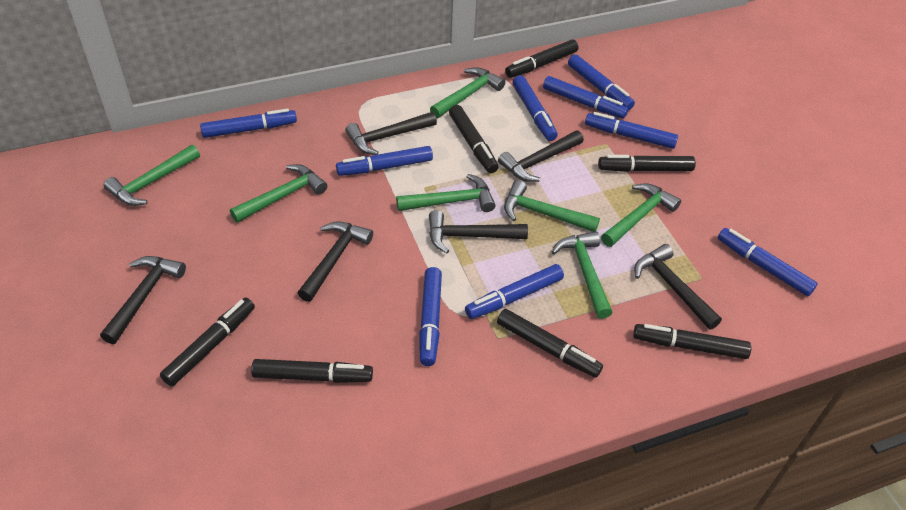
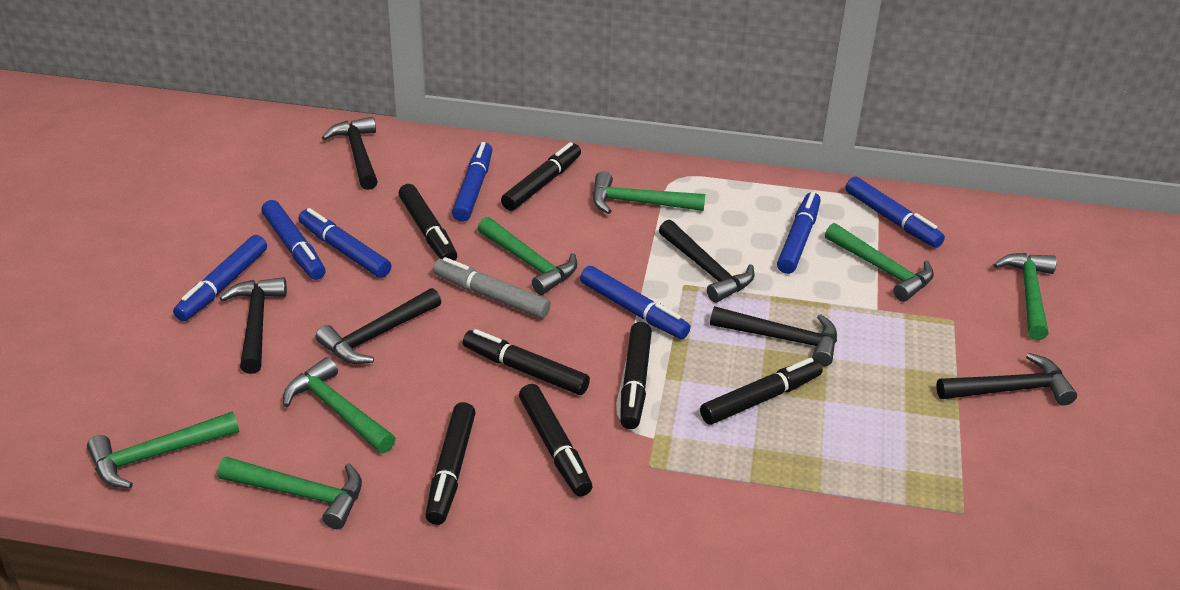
blue marker: 9 -> 7
grey marker: 0 -> 1

